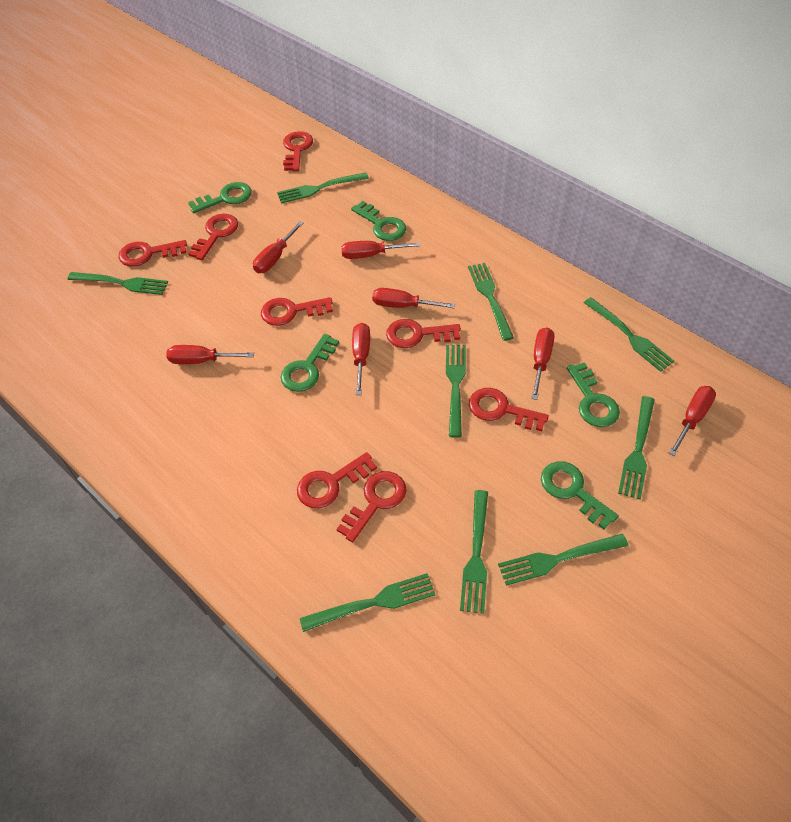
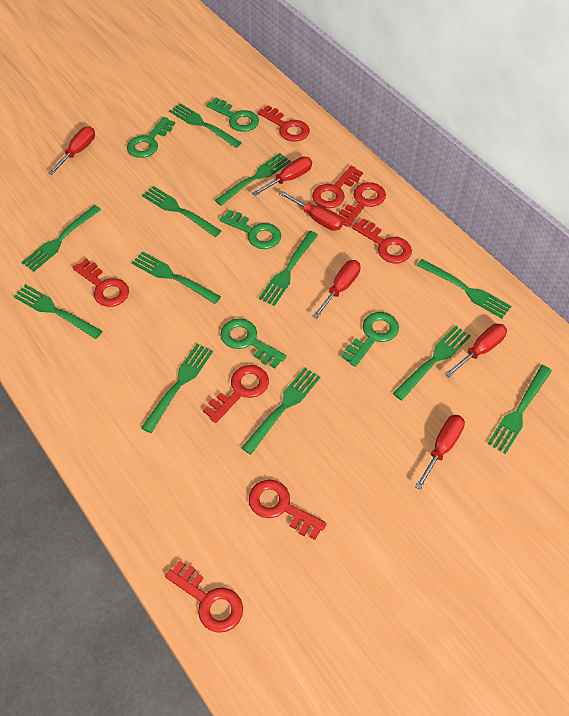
green fork: 9 -> 12
red screwdriver: 7 -> 6

